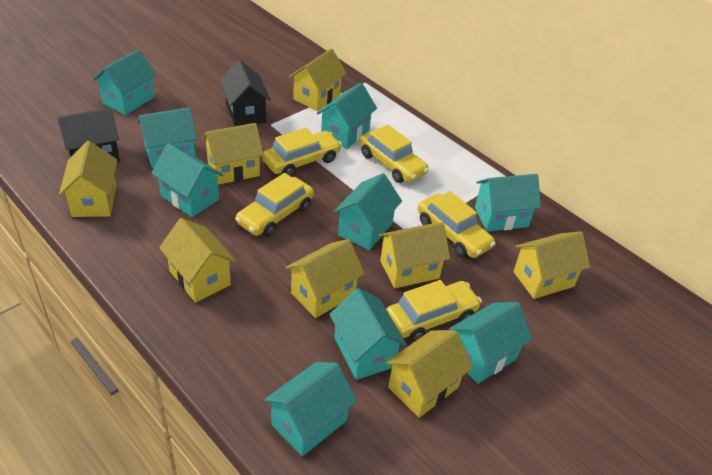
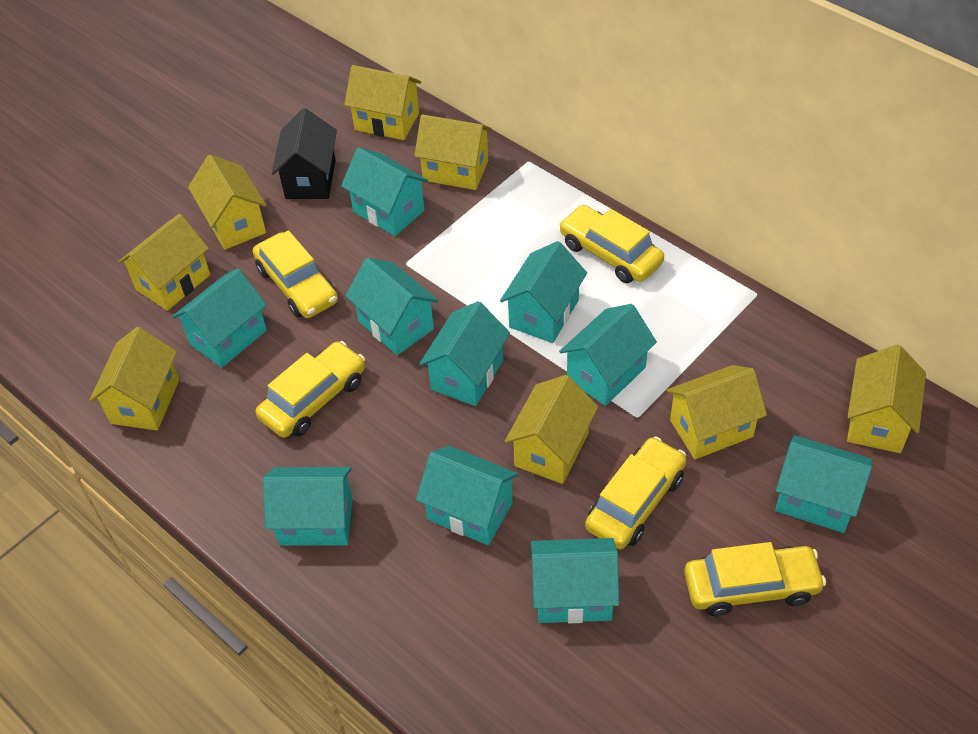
black house: 2 -> 1
turquoise house: 9 -> 10

